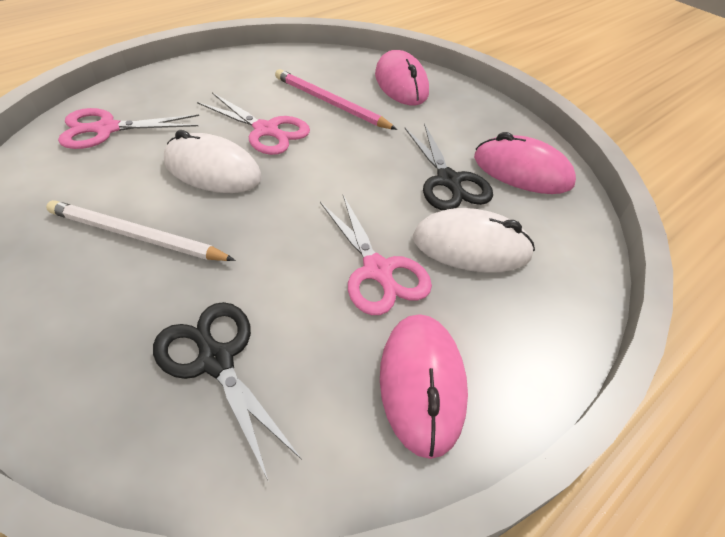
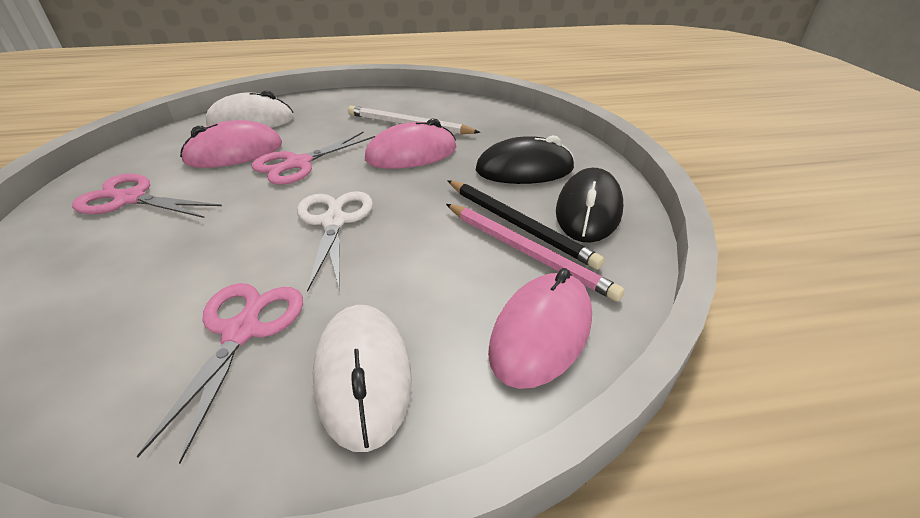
black mouse: 0 -> 2
black pencil: 0 -> 1
black scissors: 2 -> 0
white scissors: 0 -> 1

